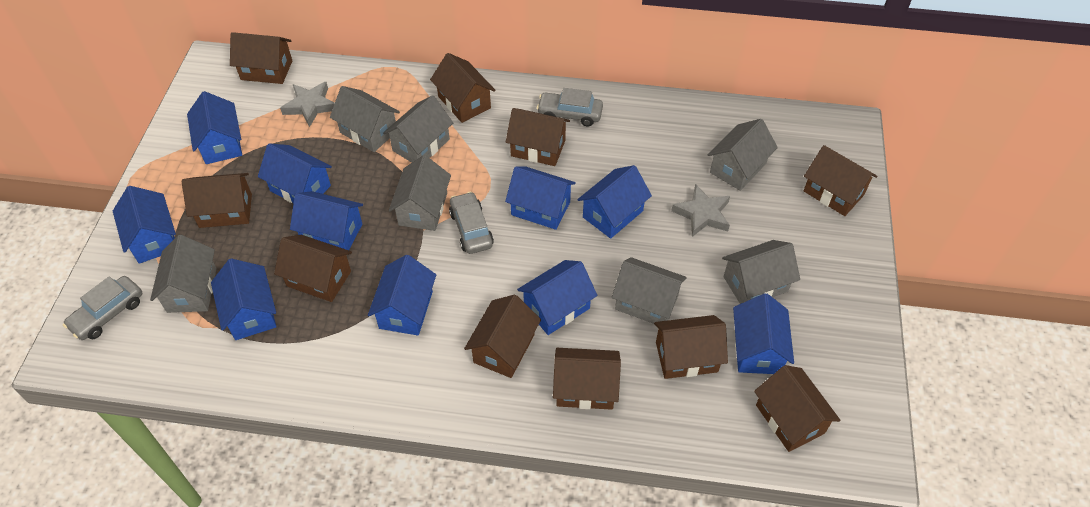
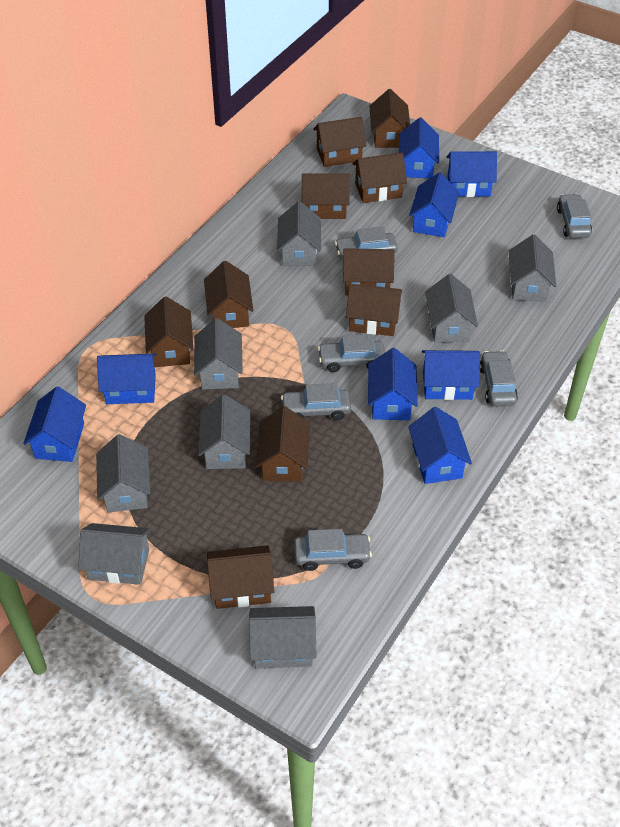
blue house: 10 -> 8
grey car: 3 -> 6
grey house: 7 -> 8
grey star: 2 -> 0

